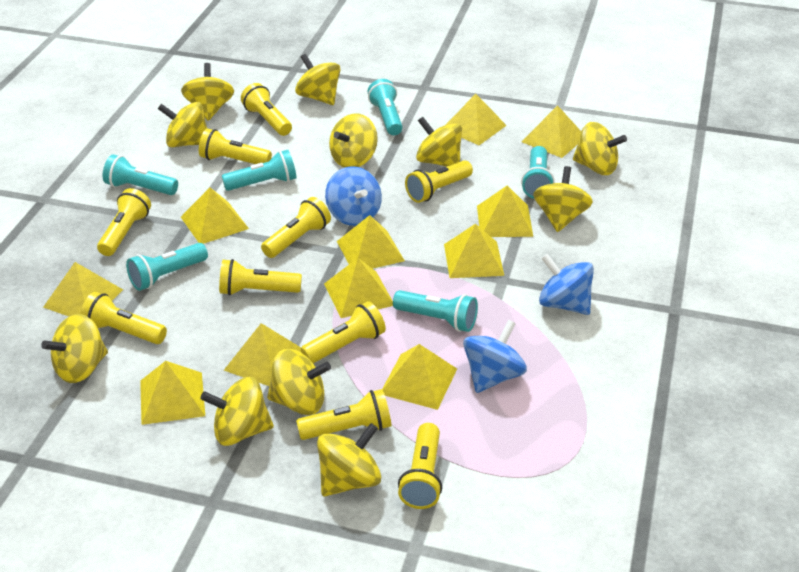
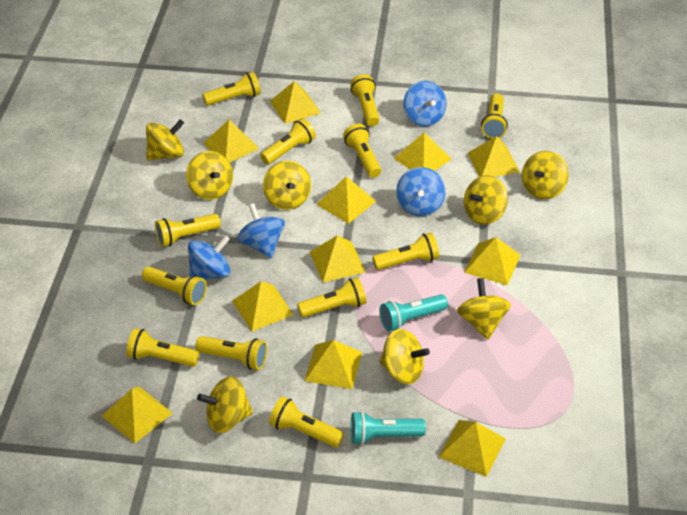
blue spinning top: 3 -> 4
turquoise flashlight: 6 -> 2
yellow flashlight: 10 -> 12
yellow spinning top: 11 -> 8

